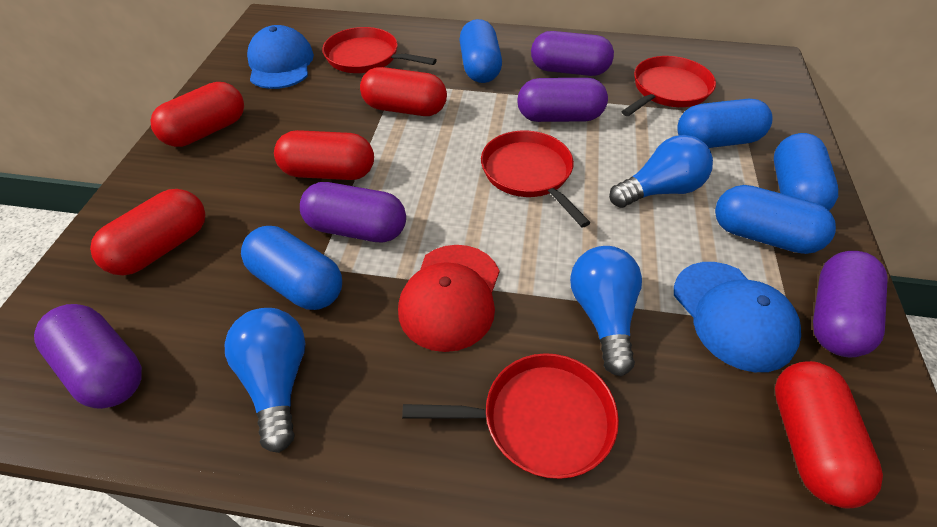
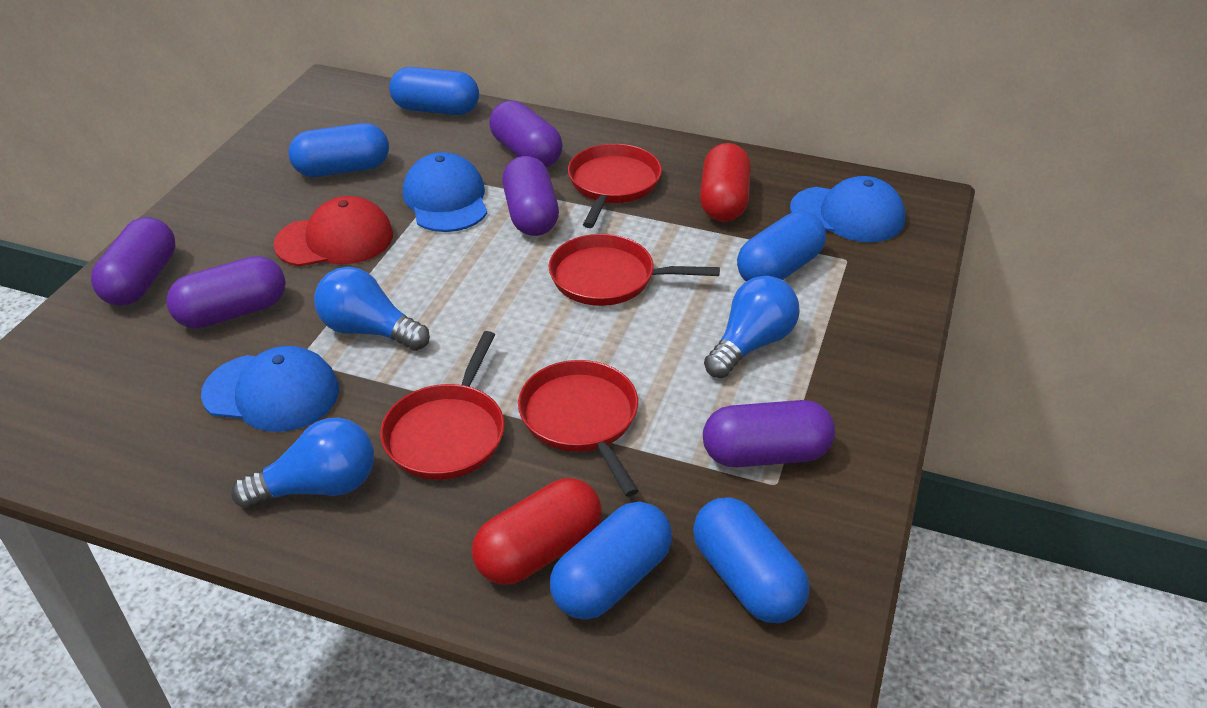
blue cap: 2 -> 3
red capsule: 5 -> 2

